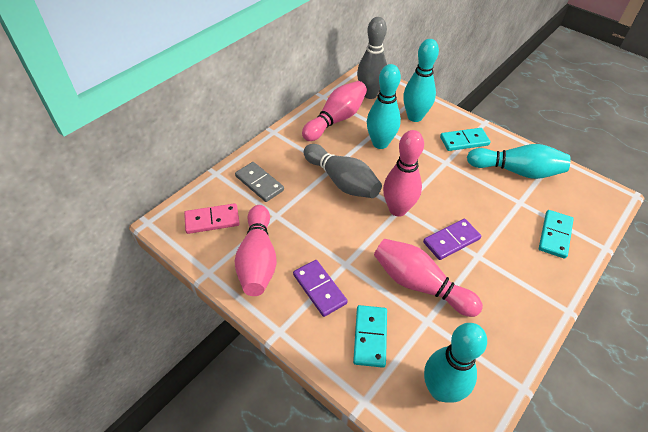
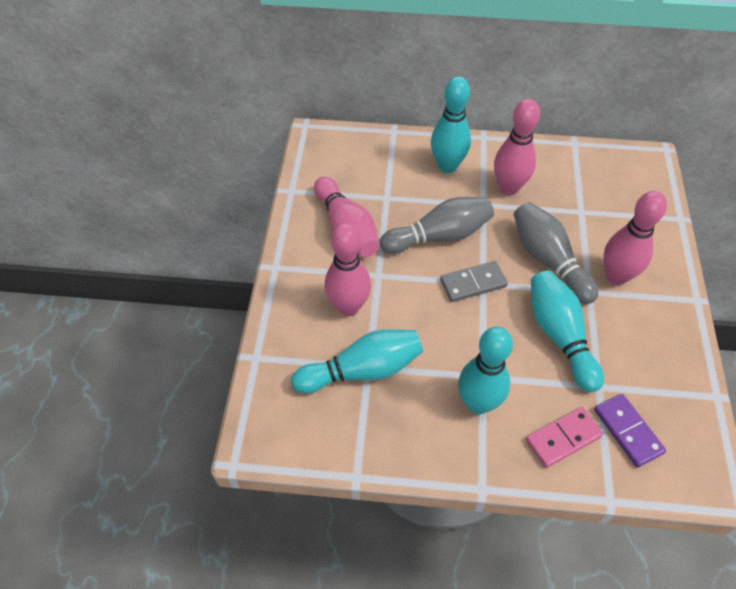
purple domino: 2 -> 1
turquoise domino: 3 -> 0

